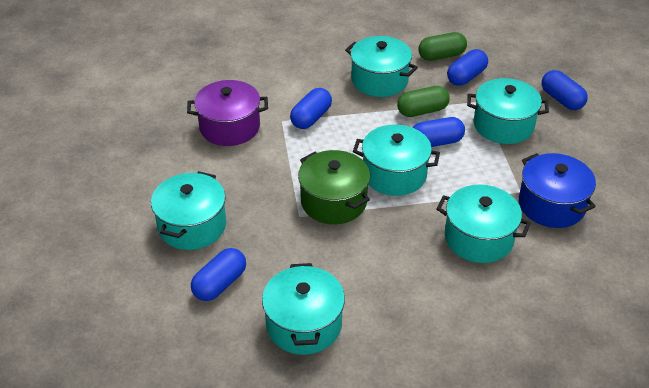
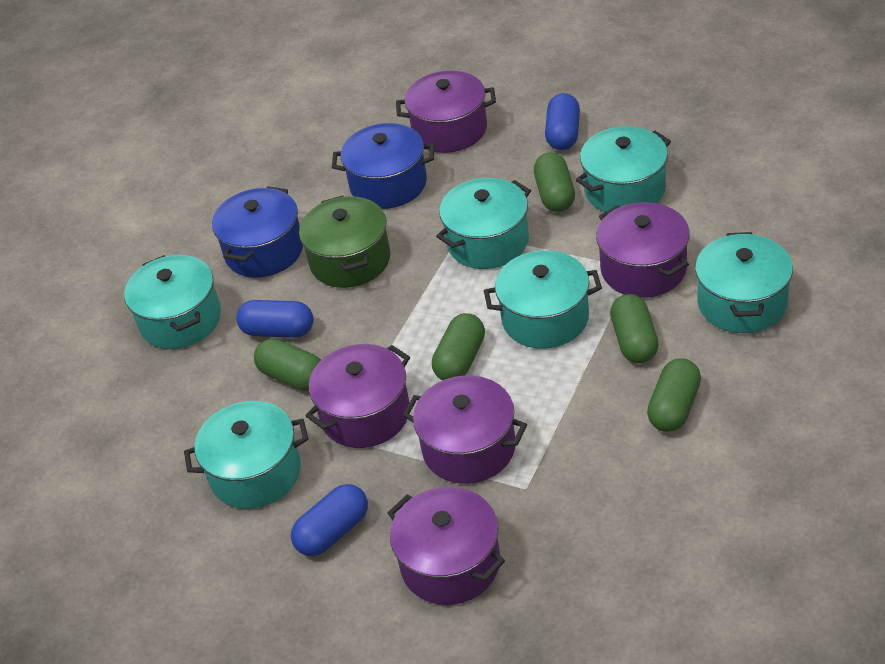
blue capsule: 5 -> 3
blue pot: 1 -> 2
green capsule: 2 -> 5
purple pot: 1 -> 5

